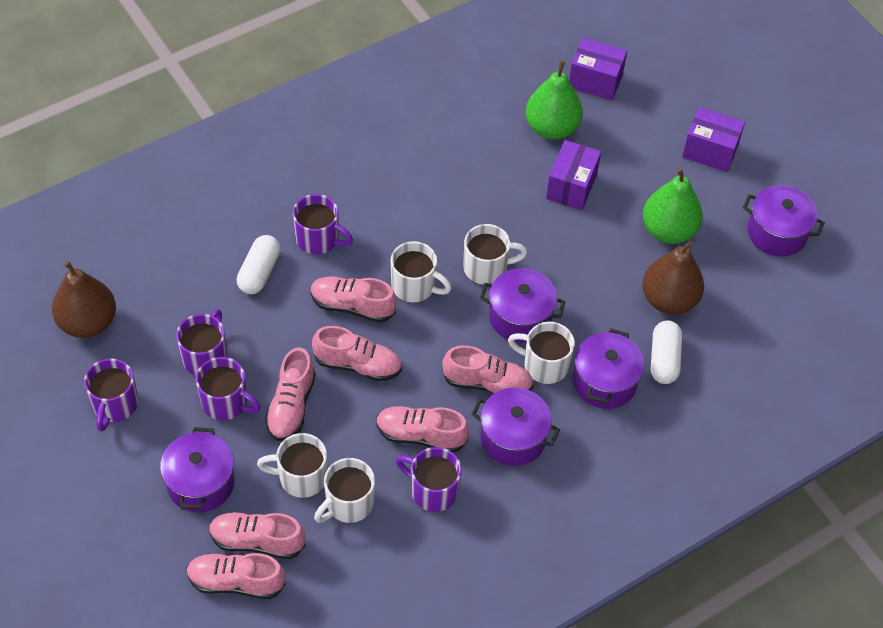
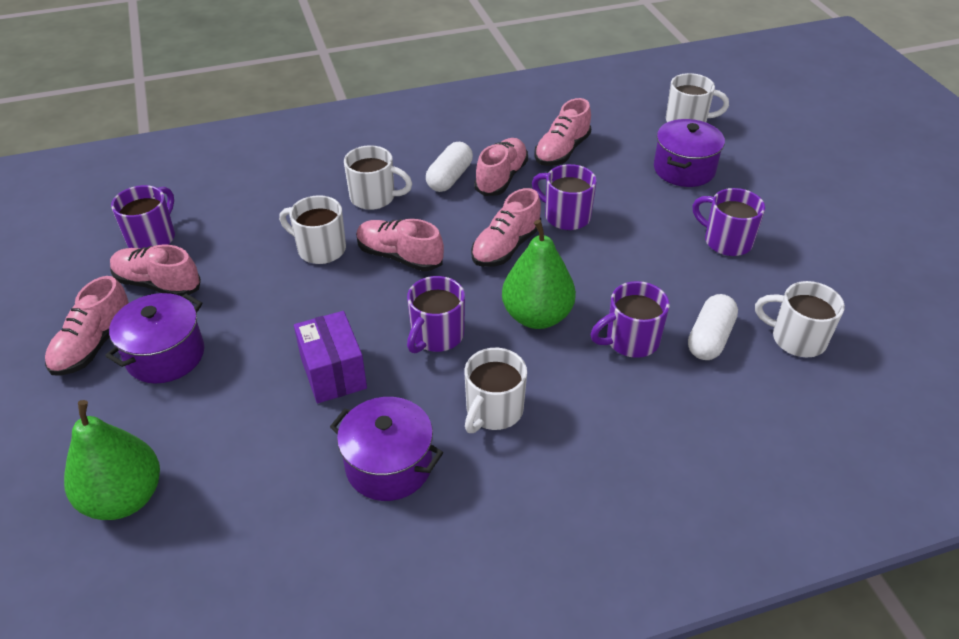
brown pear: 2 -> 0
pink shoe: 7 -> 6
purple box: 3 -> 1
purple pot: 5 -> 3

